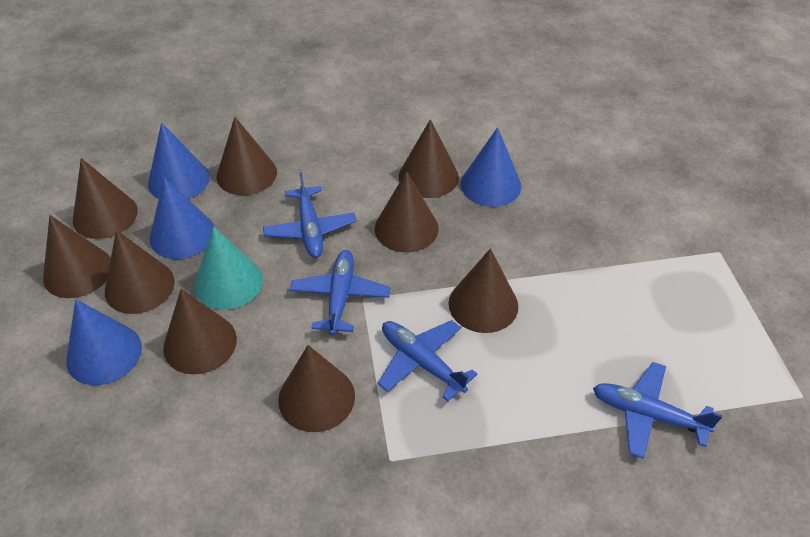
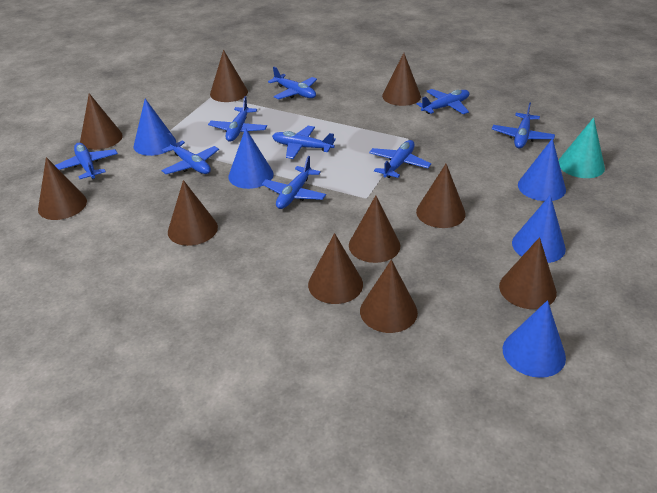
blue cone: 4 -> 5
blue plane: 4 -> 9
brown cone: 9 -> 10

